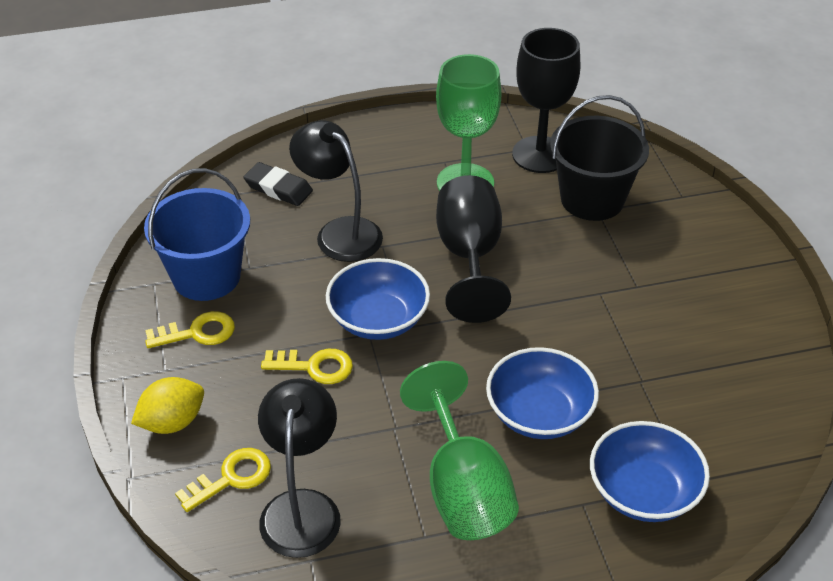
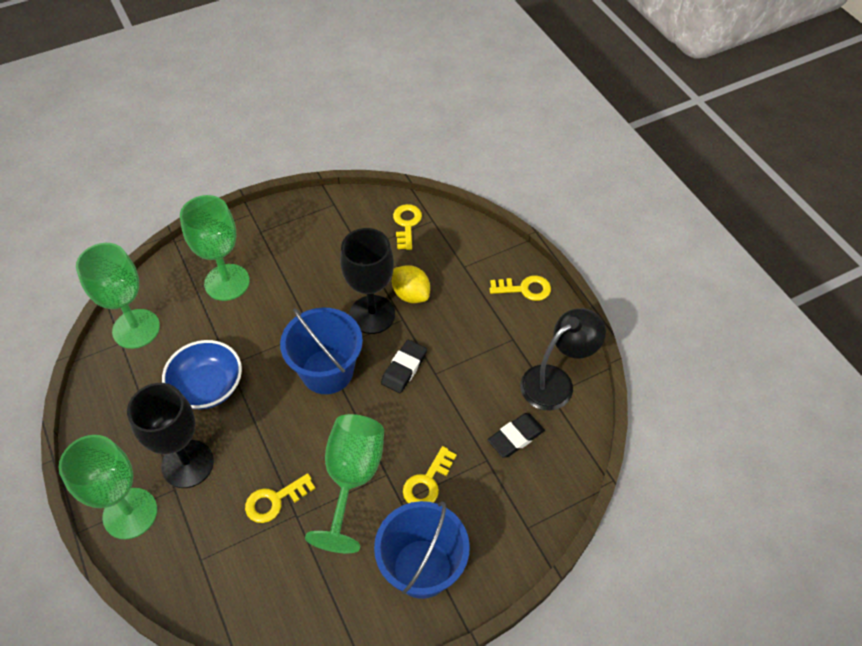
black bucket: 1 -> 0
black eraser: 1 -> 2
black lamp: 2 -> 1
blue bowl: 3 -> 1
blue bucket: 1 -> 2
green goblet: 2 -> 4
yellow key: 3 -> 4

